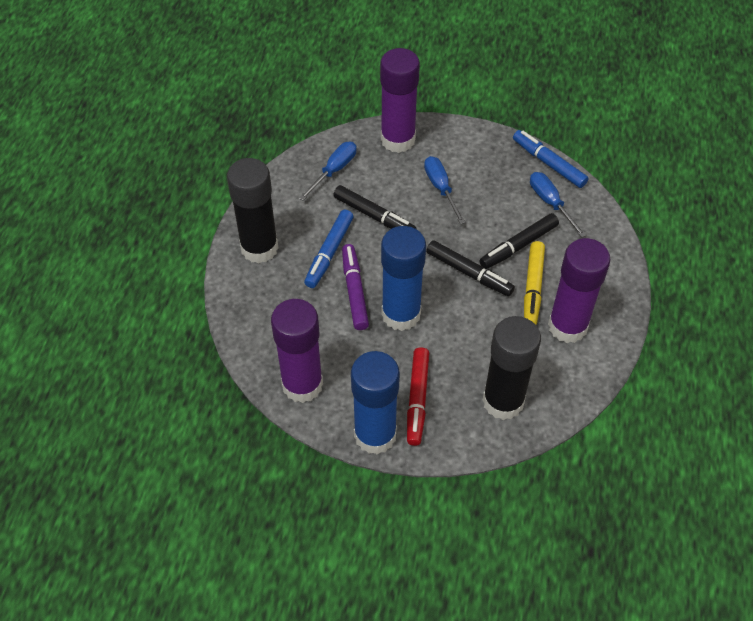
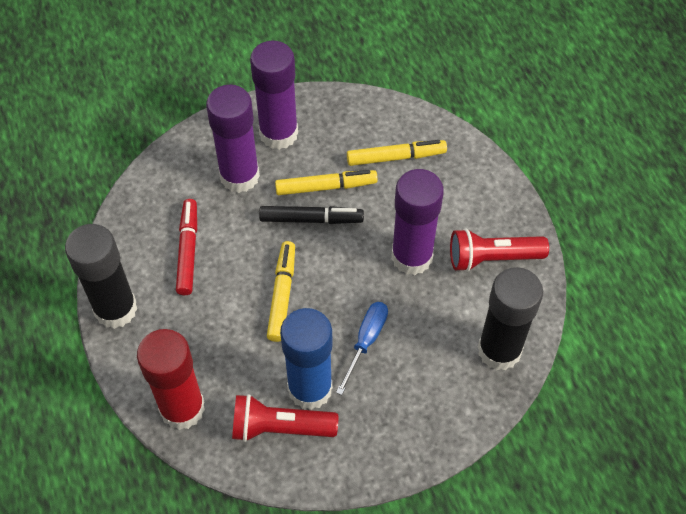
black marker: 3 -> 1
blue glue stick: 2 -> 1
blue marker: 2 -> 0
blue screwdriver: 3 -> 1
purple marker: 1 -> 0
red flashlight: 0 -> 2
red glue stick: 0 -> 1
yellow marker: 1 -> 3

